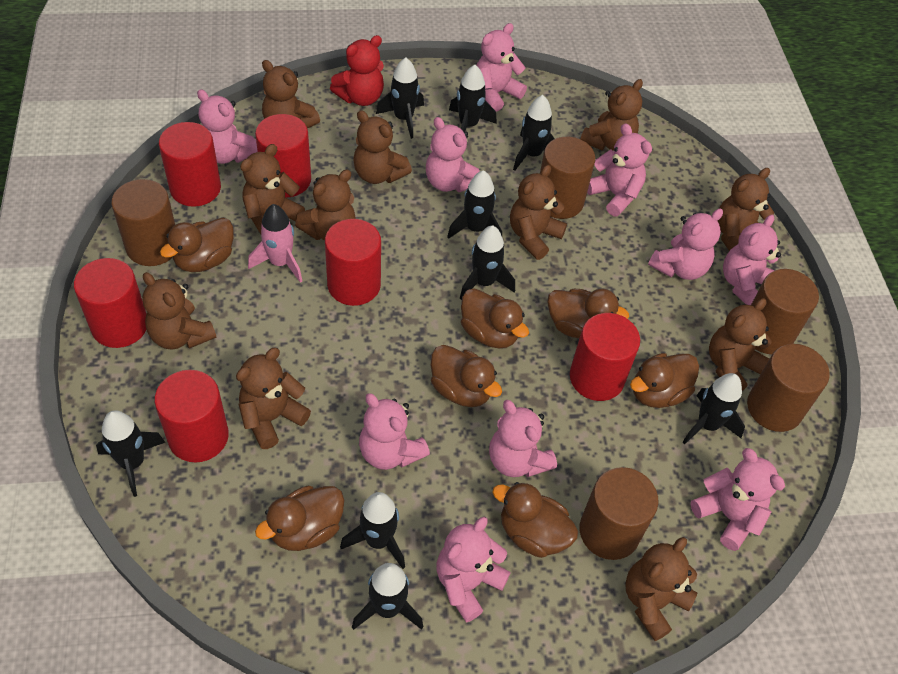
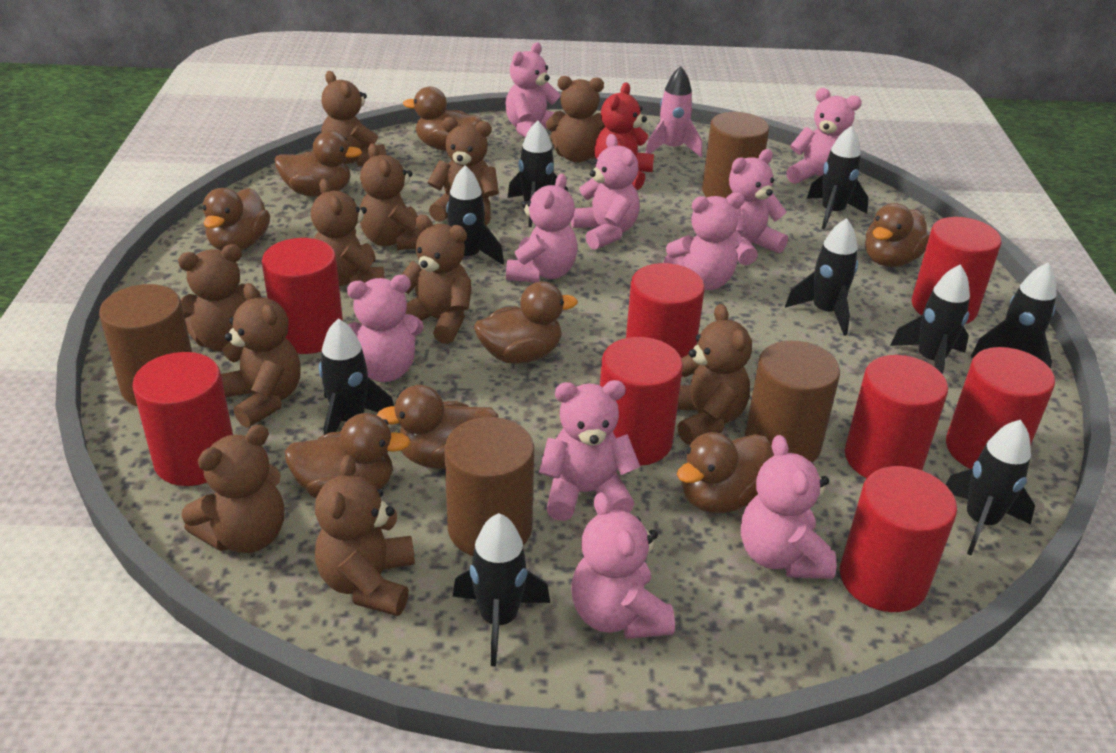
brown cylinder: 5 -> 4
brown duck: 7 -> 8
red cylinder: 6 -> 8

